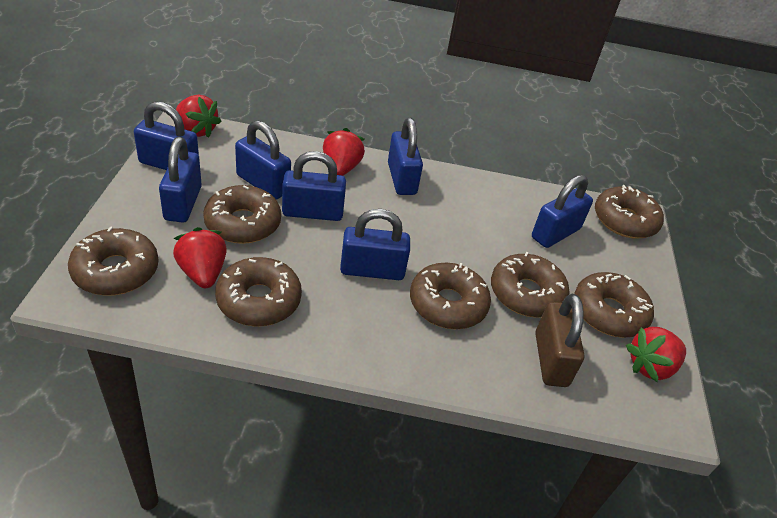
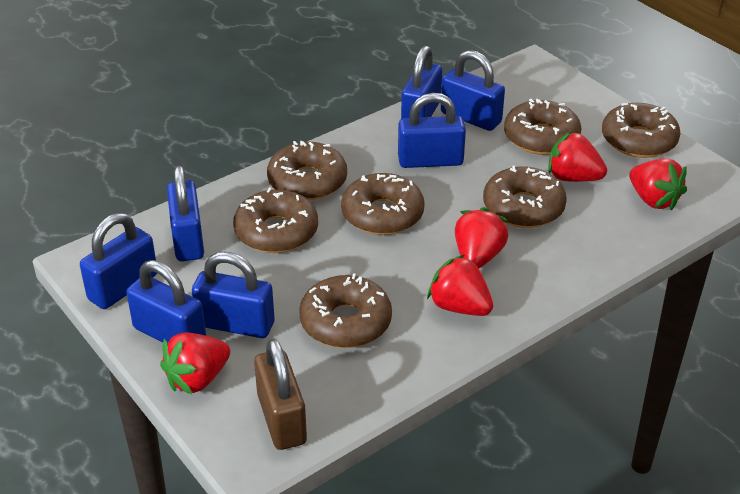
red strawberry: 4 -> 5

